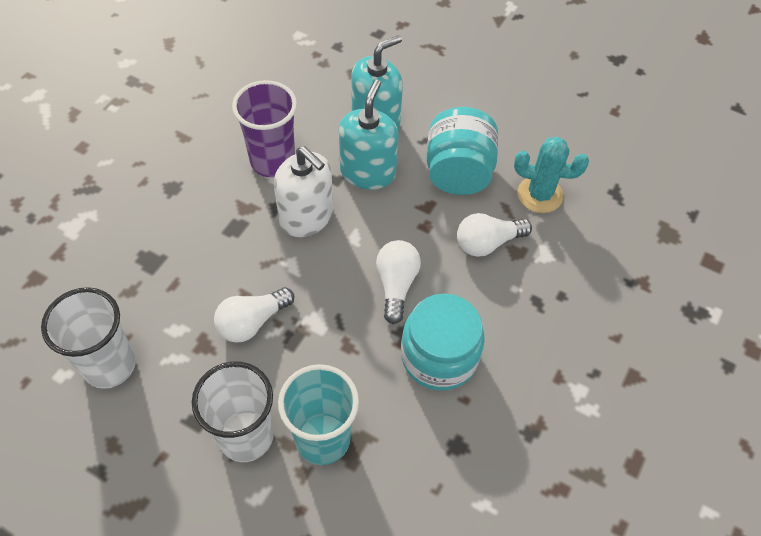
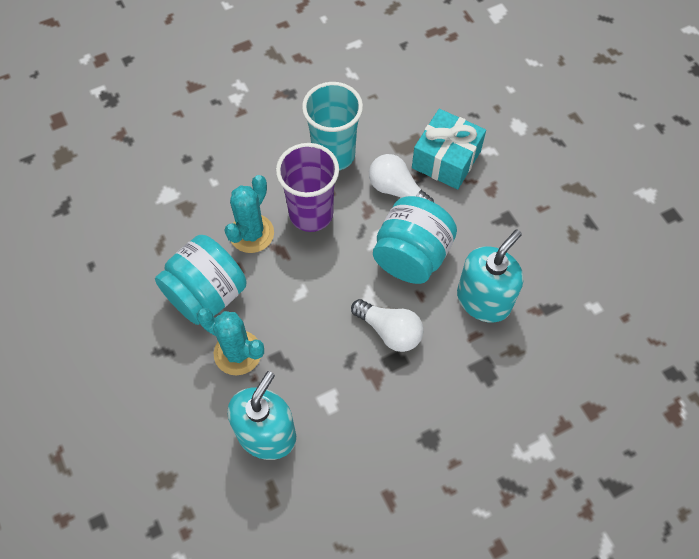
turquoise cactus: 1 -> 2
turquoise gift: 0 -> 1
white cup: 2 -> 0
white light bulb: 3 -> 2
white soap dispenser: 1 -> 0

